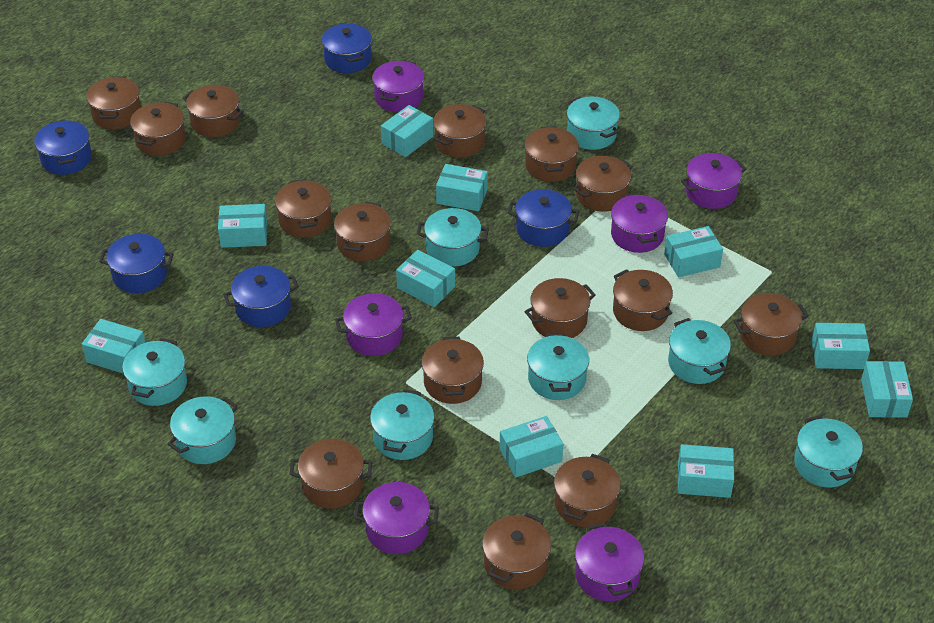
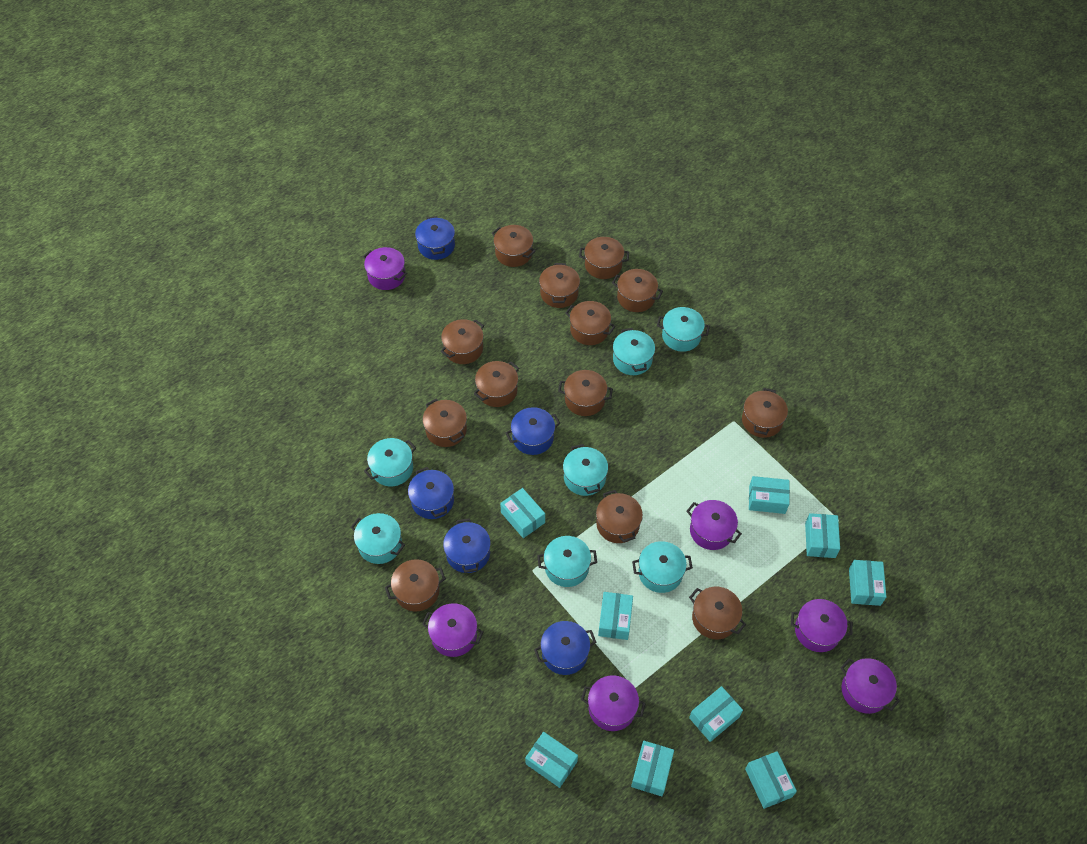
brown pot: 15 -> 13
turquoise box: 10 -> 9
turquoise pot: 8 -> 7

